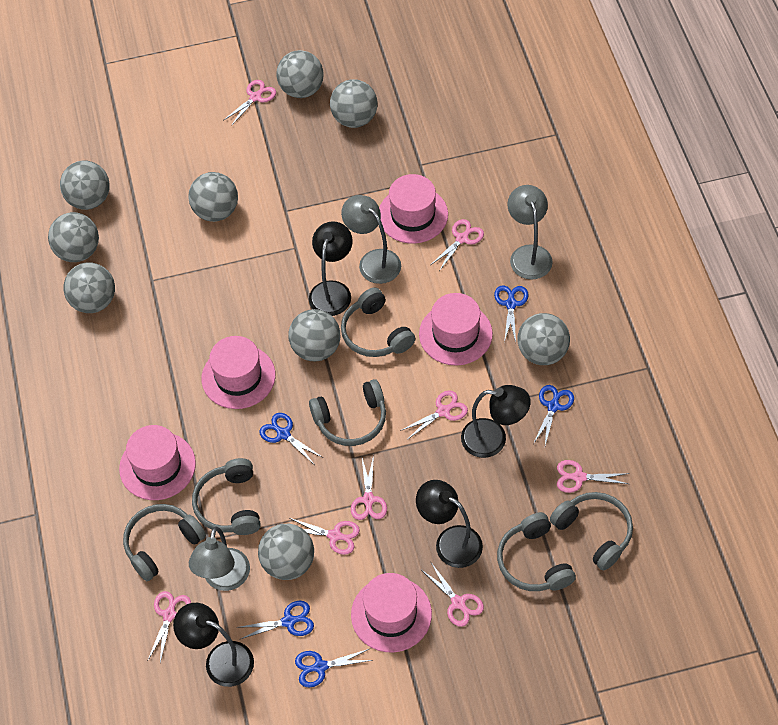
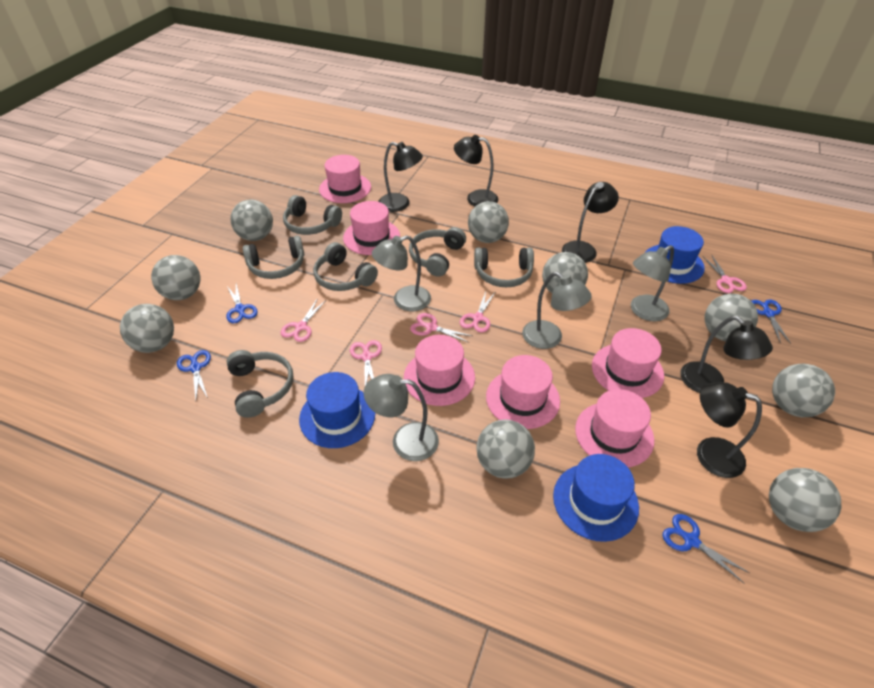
black lamp: 4 -> 5
blue hat: 0 -> 3
blue scissors: 5 -> 4
grey lamp: 3 -> 4
pink hat: 5 -> 6
pink scissors: 8 -> 5

